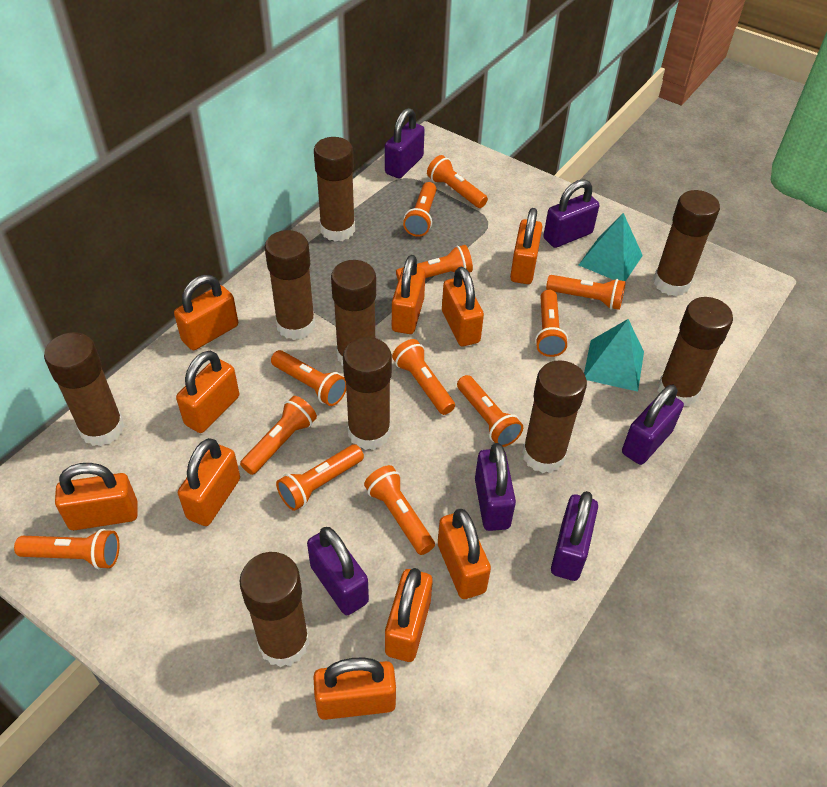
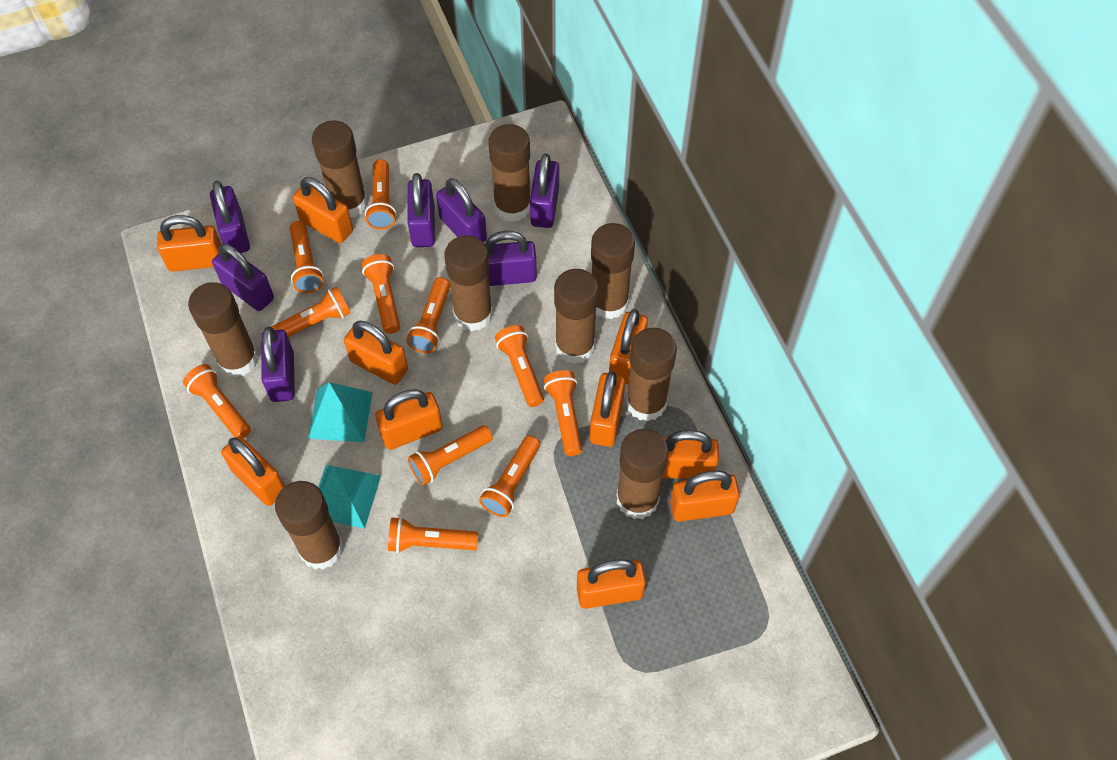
orange flashlight: 12 -> 11
purple padlock: 6 -> 7

